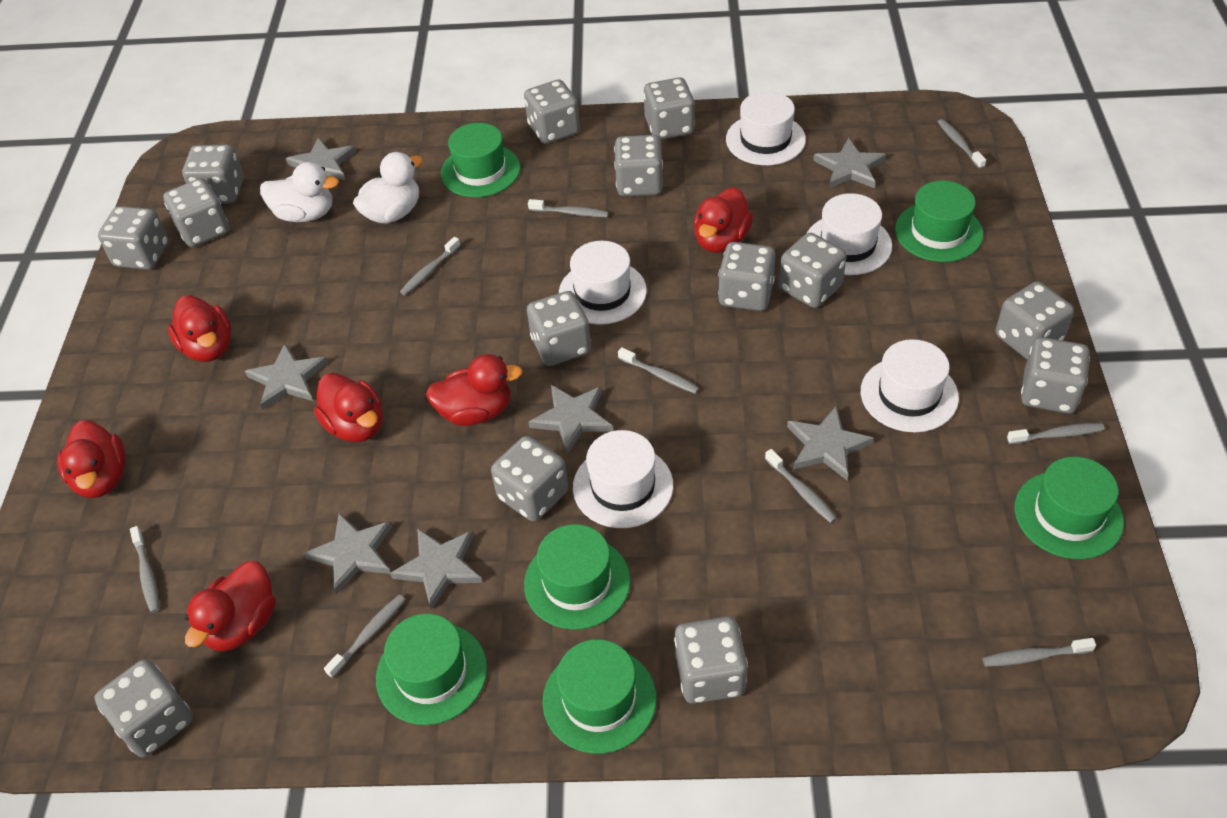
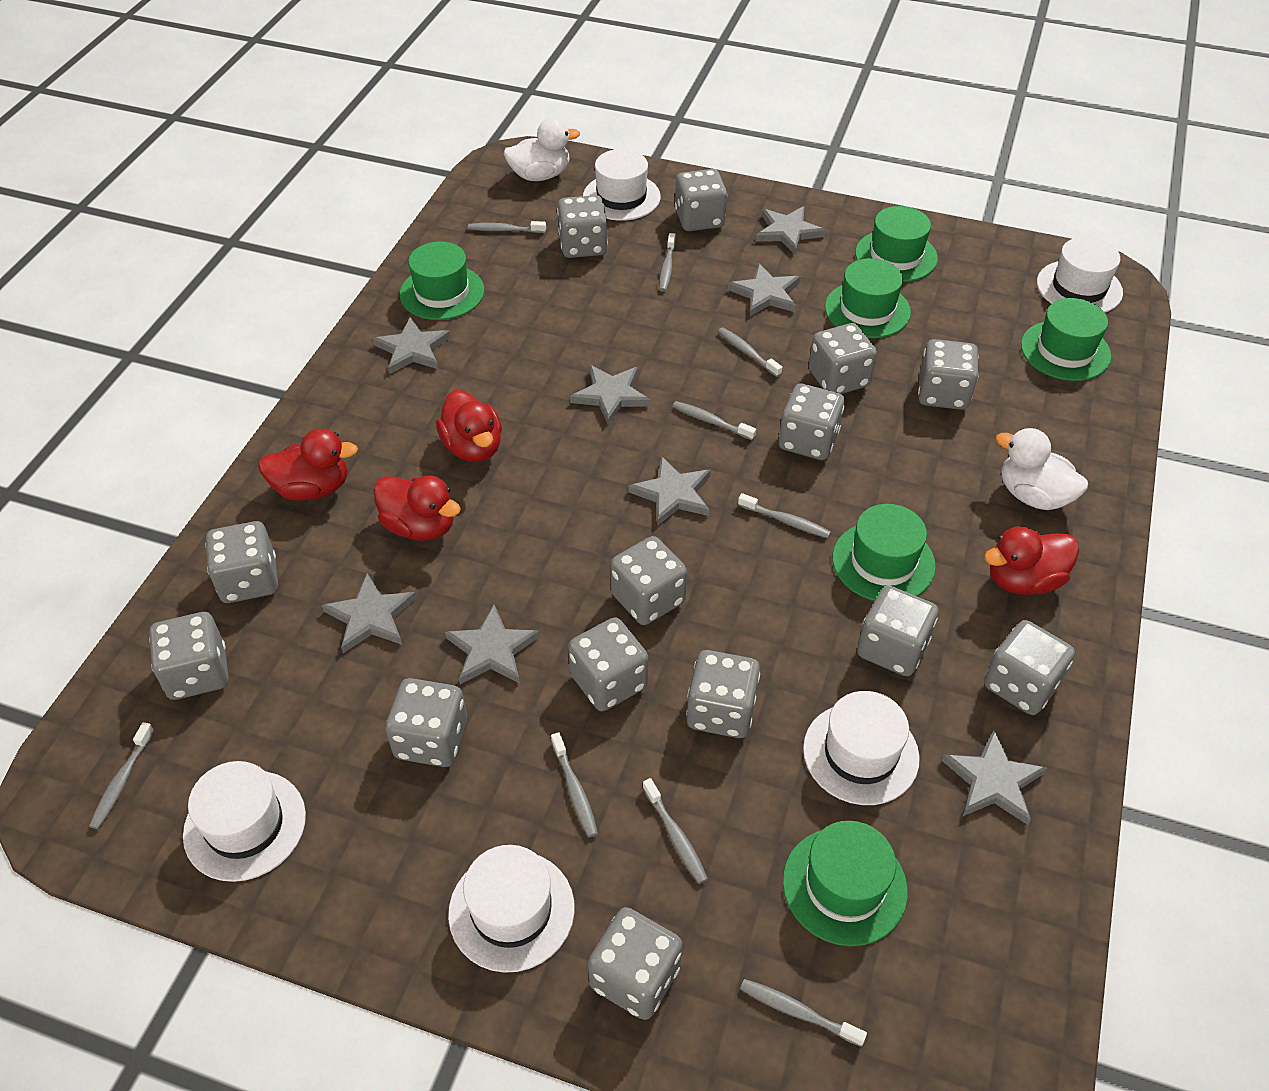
grey star: 7 -> 8
red duck: 6 -> 4

